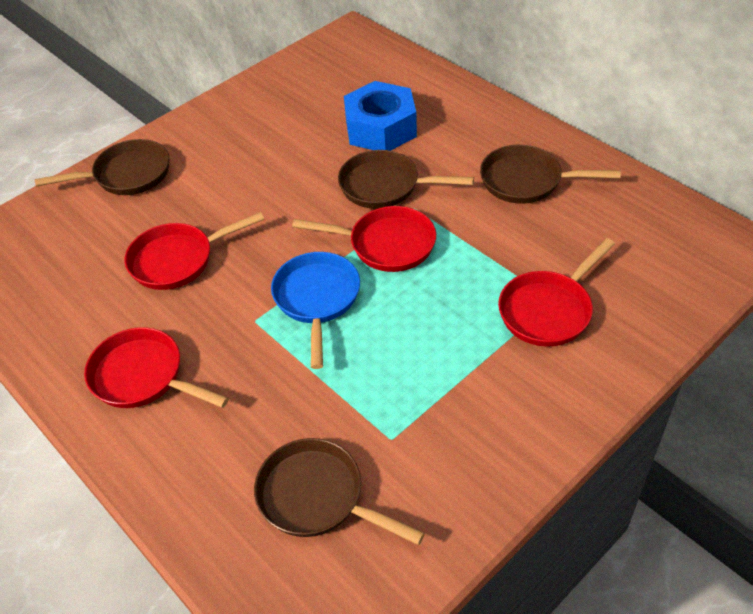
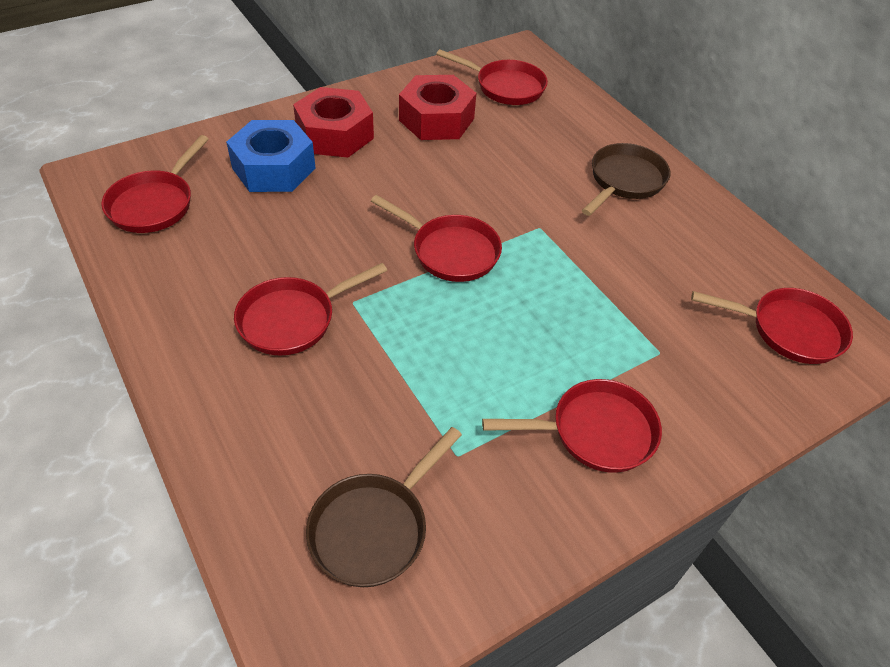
blue pan: 1 -> 0
brown pan: 4 -> 2
red nut: 0 -> 2
red pan: 4 -> 6

